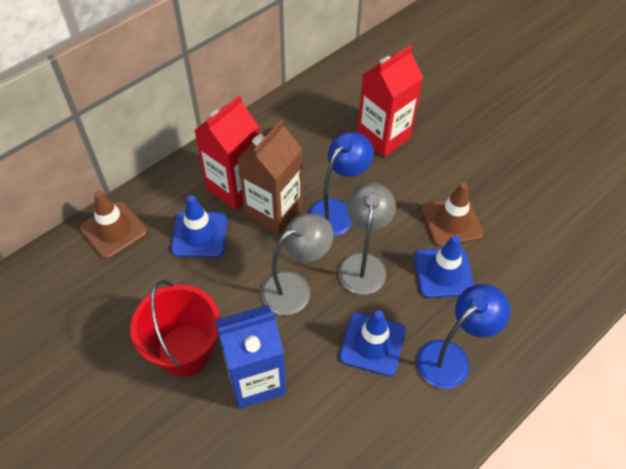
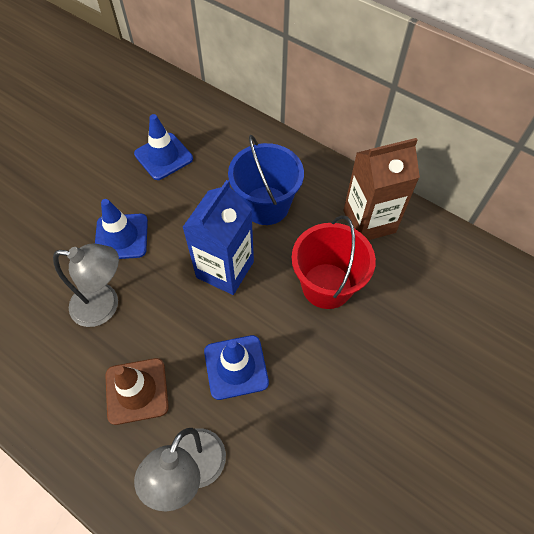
blue bucket: 0 -> 1
blue lamp: 2 -> 0
brown traffic cone: 2 -> 1
red carton: 2 -> 0

